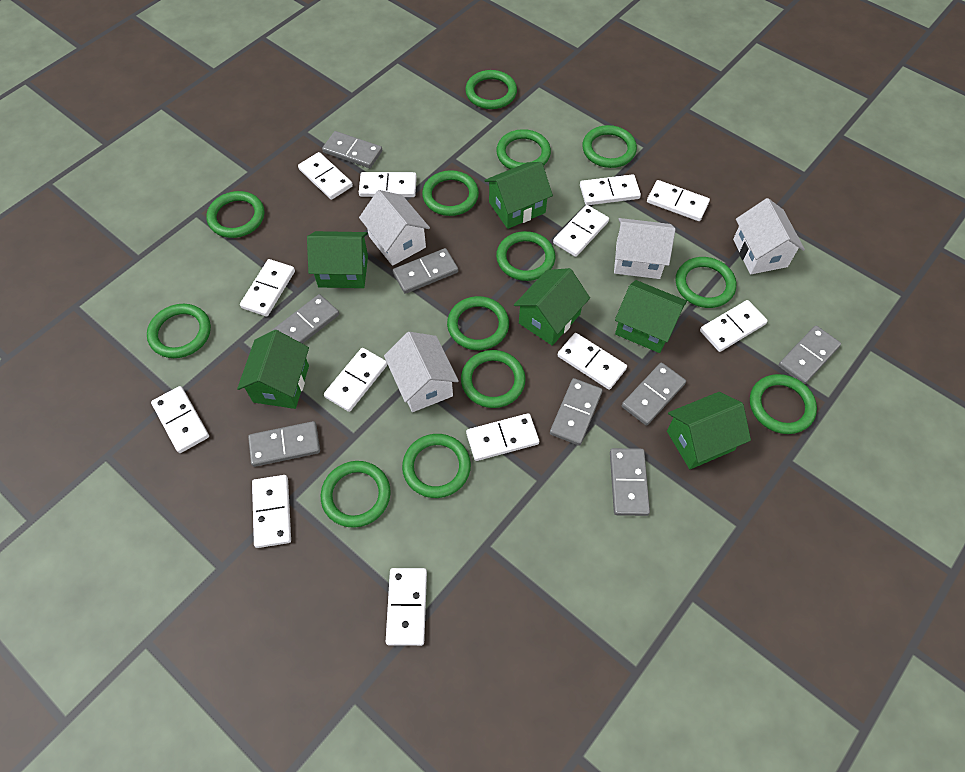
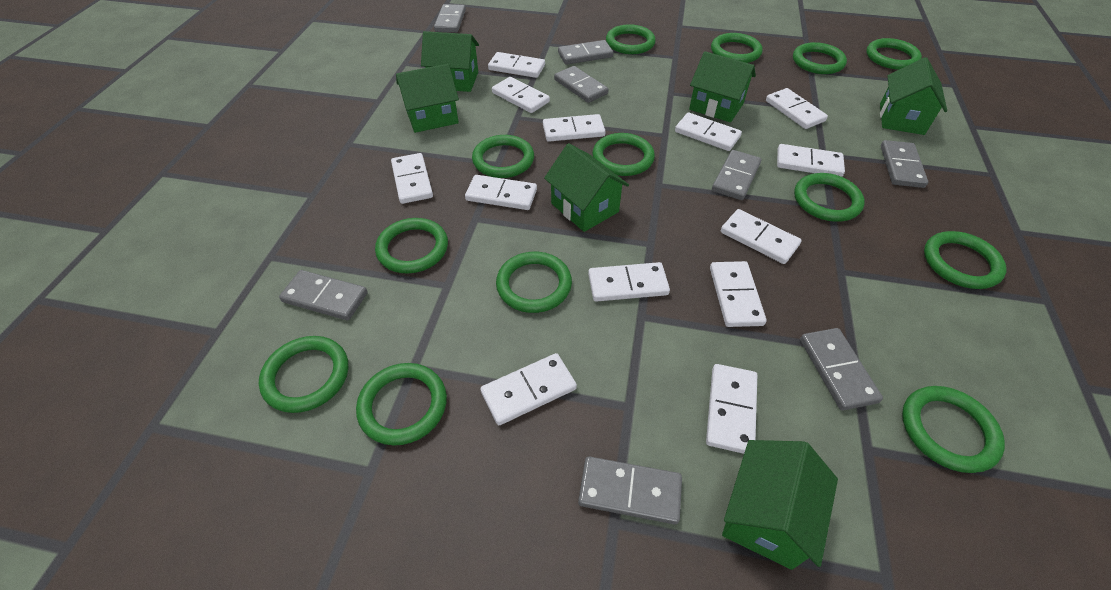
white house: 4 -> 0

